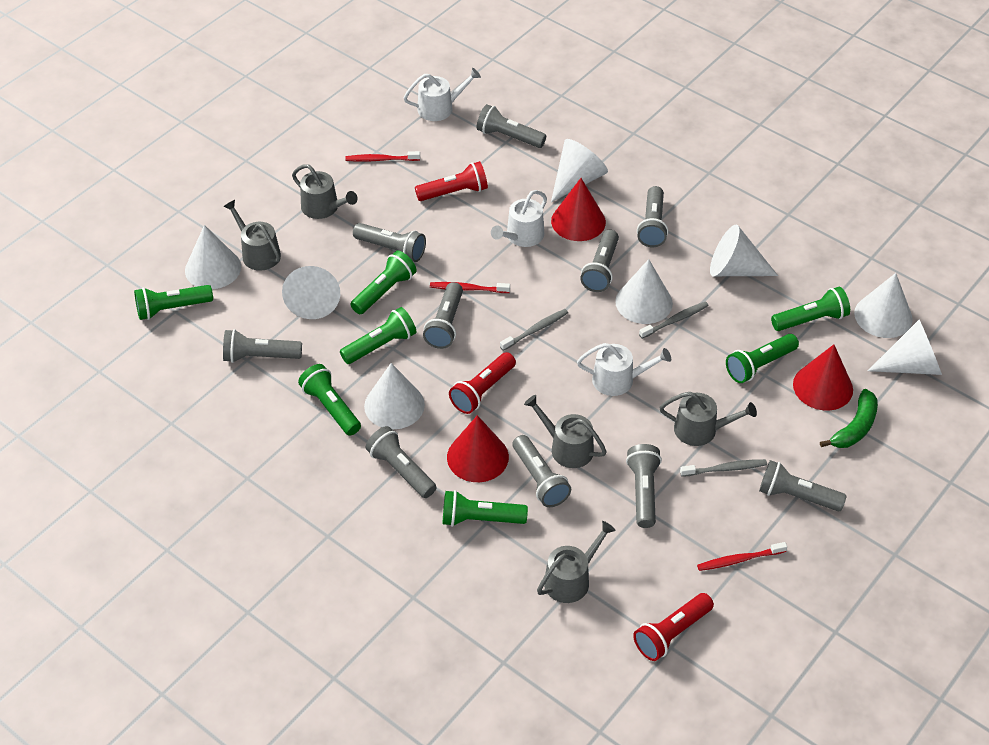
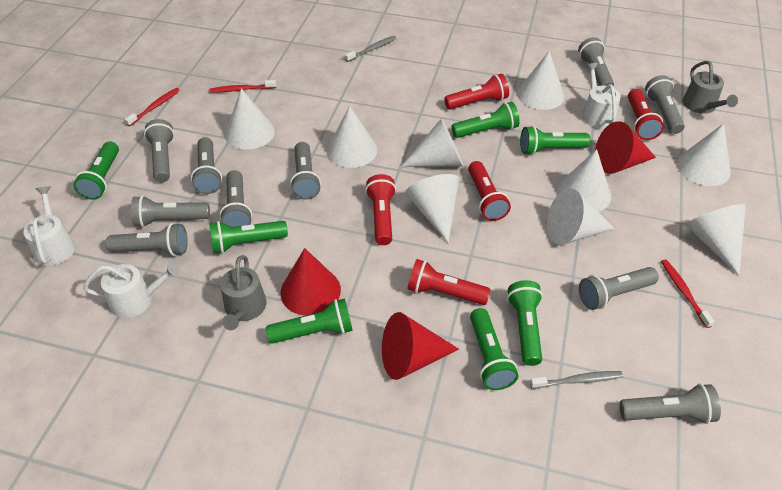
green banana: 1 -> 0
grey toothbrush: 3 -> 2
grey watering can: 5 -> 2
red flashlight: 3 -> 5
white cone: 8 -> 9

